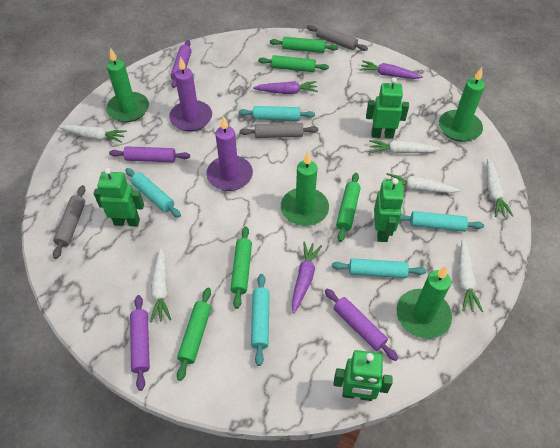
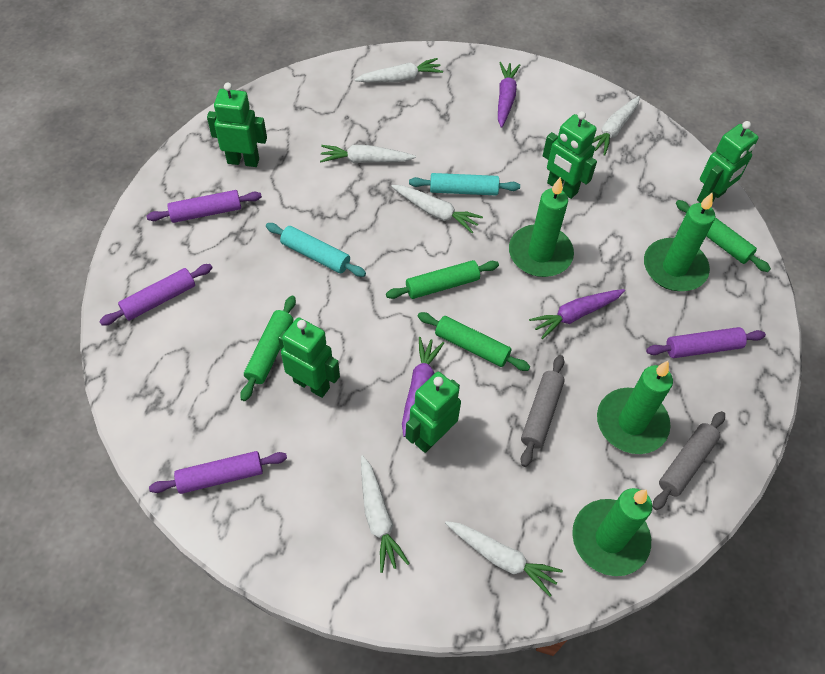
green robot: 4 -> 5
green rolling pin: 5 -> 4
grey rolling pin: 3 -> 2
purple candle: 2 -> 0
turquoise rolling pin: 5 -> 2

